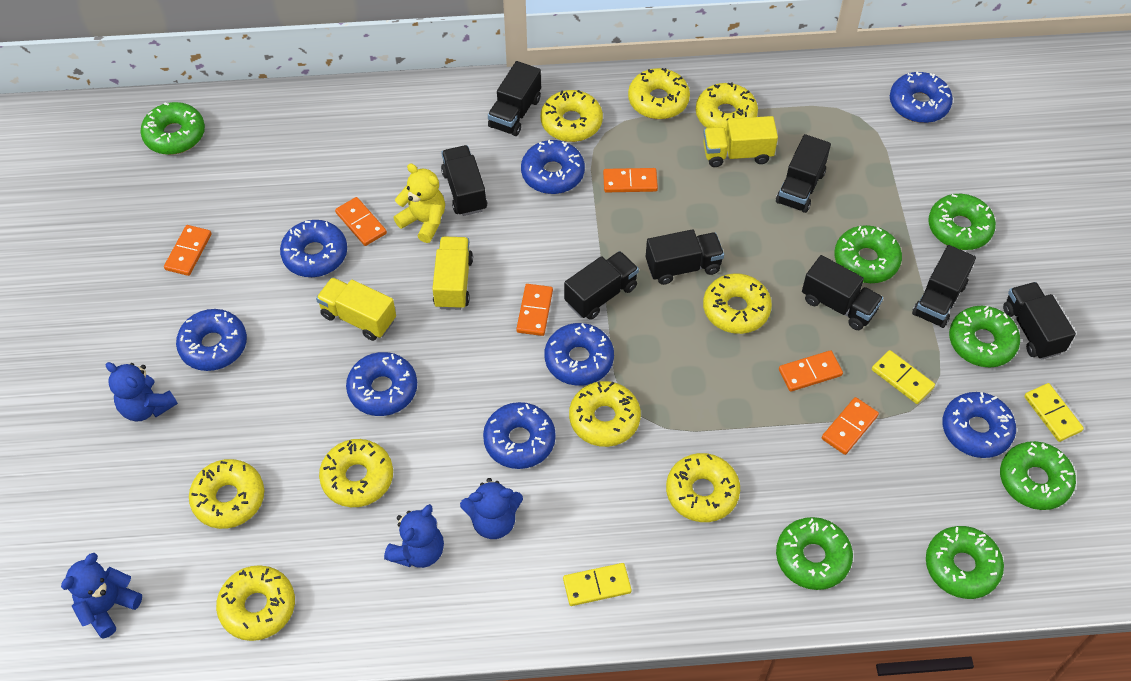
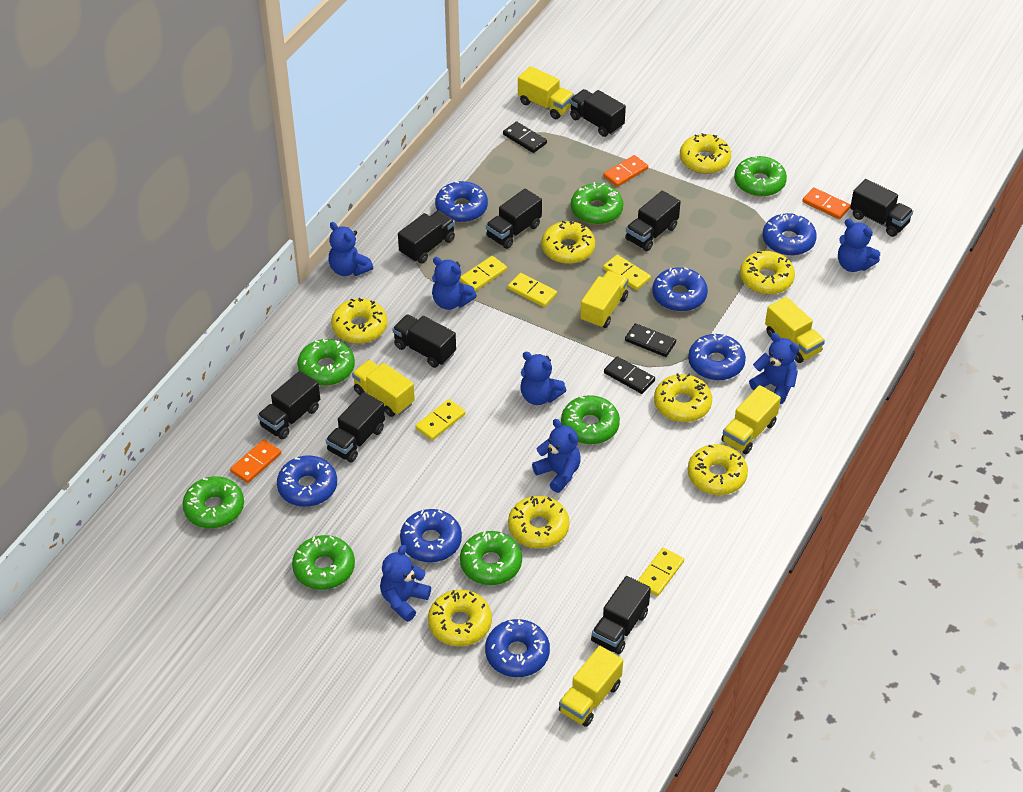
black domino: 0 -> 3
black truck: 8 -> 9
blue donut: 8 -> 7
blue teddy bear: 4 -> 7
orange domino: 6 -> 3
yellow domino: 3 -> 5
yellow donut: 9 -> 8
yellow teddy bear: 1 -> 0
yellow truck: 3 -> 6

